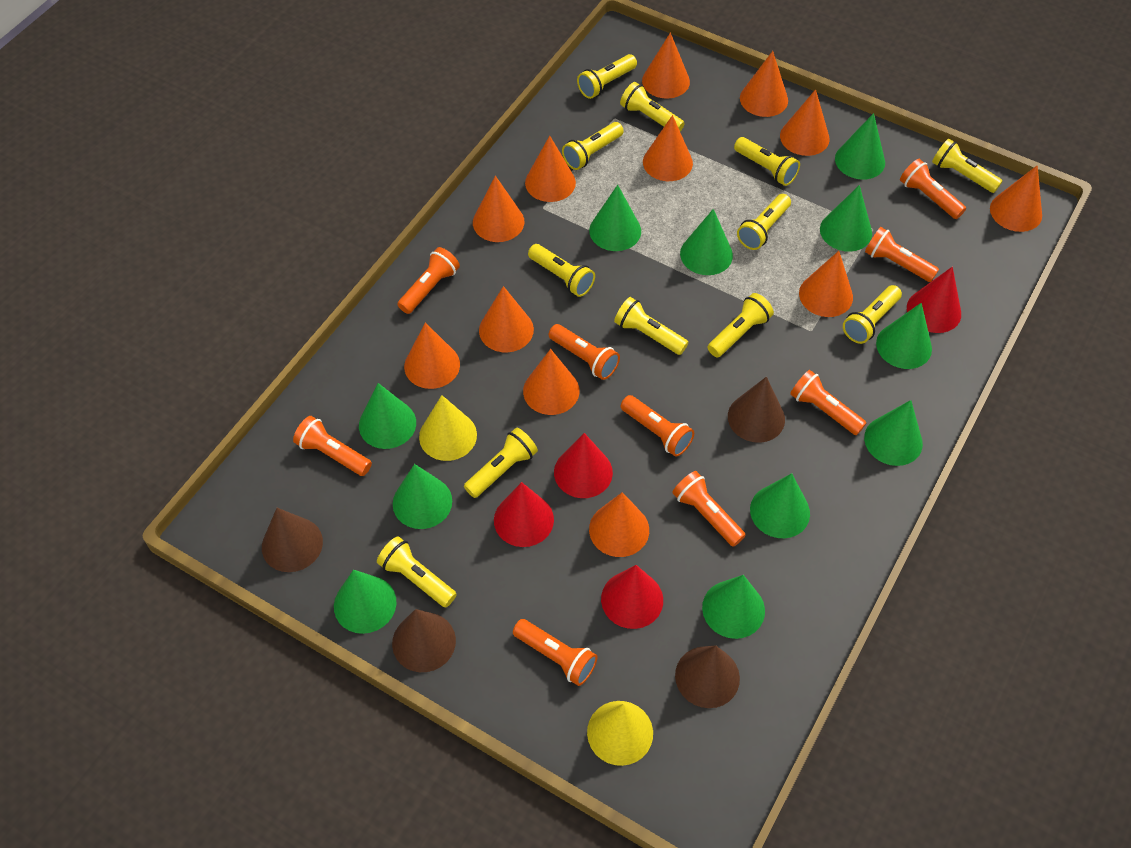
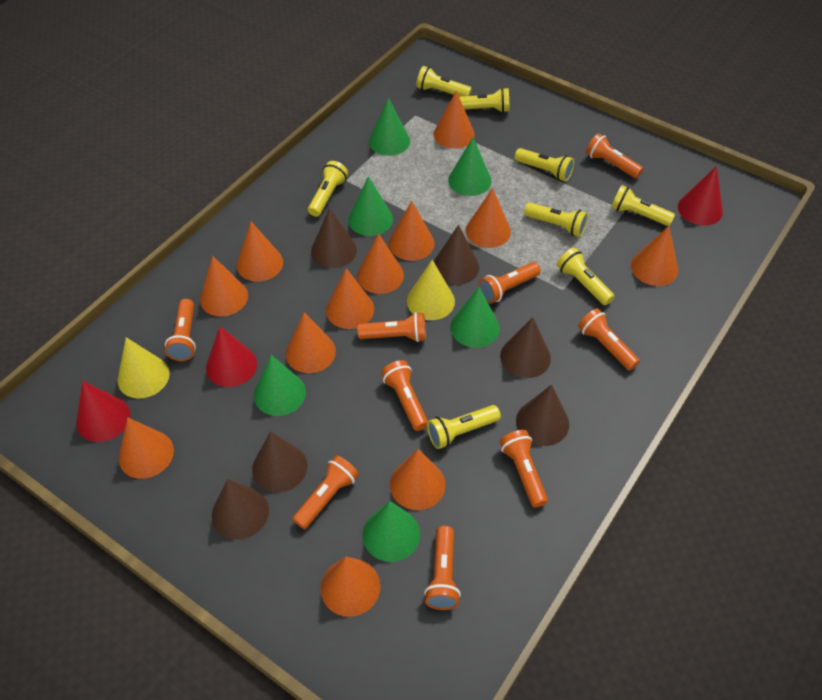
brown cone: 4 -> 6
green cone: 11 -> 6
red cone: 4 -> 3
yellow flashlight: 12 -> 8

